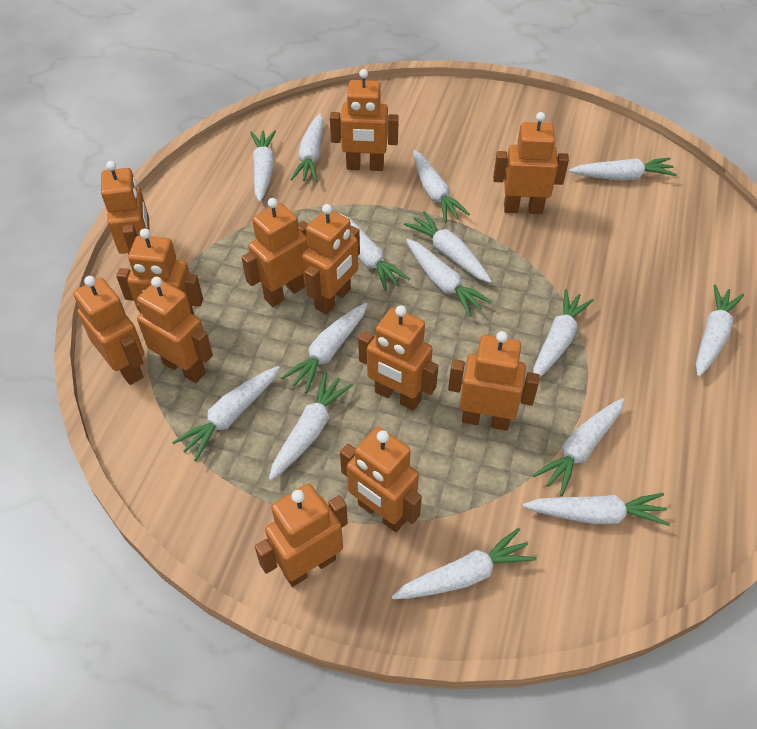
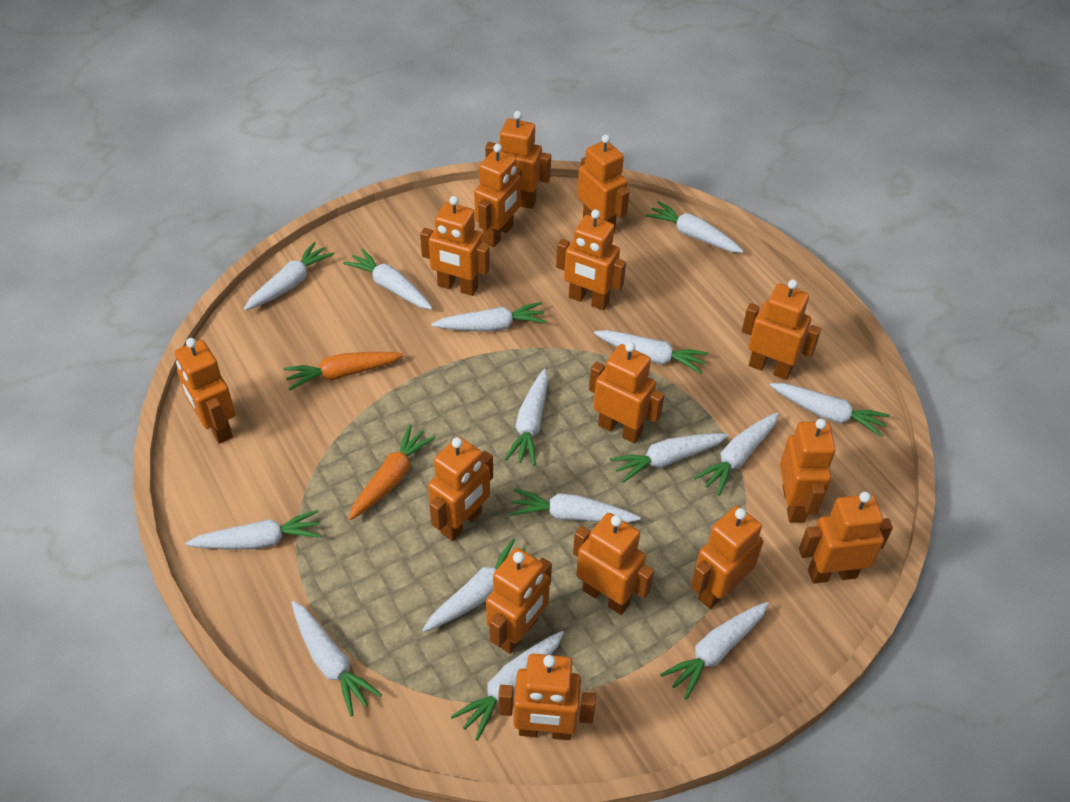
orange carrot: 0 -> 2
orange robot: 12 -> 15

